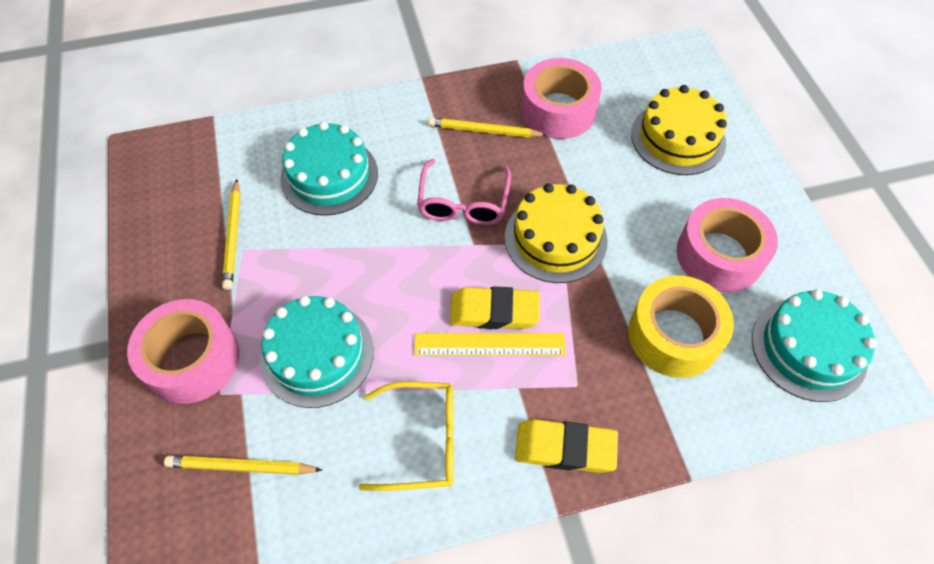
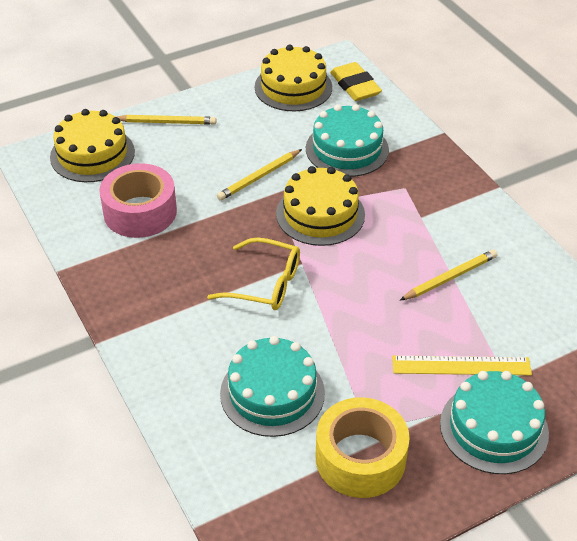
pink glasses: 1 -> 0
pink tape: 3 -> 1
yellow cake: 2 -> 3
yellow eraser: 2 -> 1

